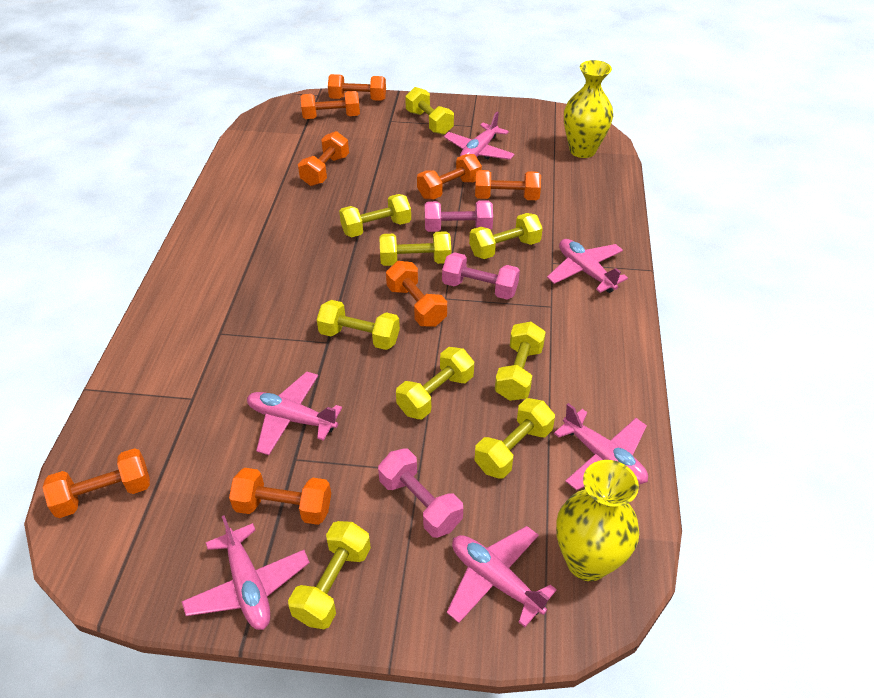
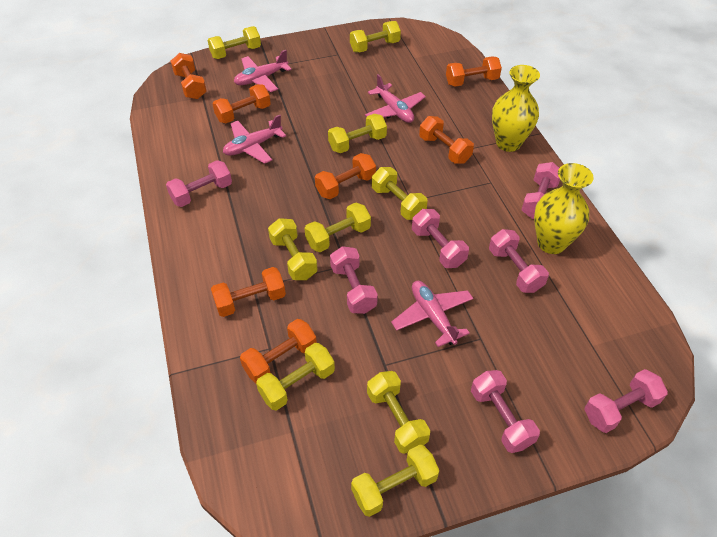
orange dumbbell: 8 -> 7
pink dumbbell: 3 -> 7
pink plane: 6 -> 4

